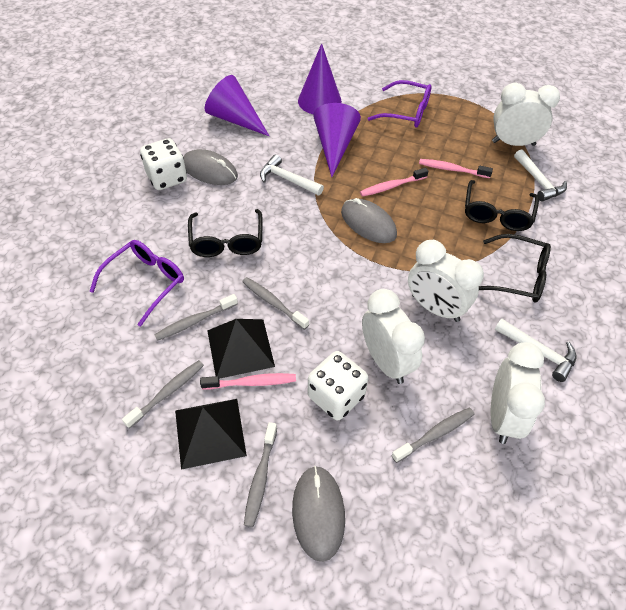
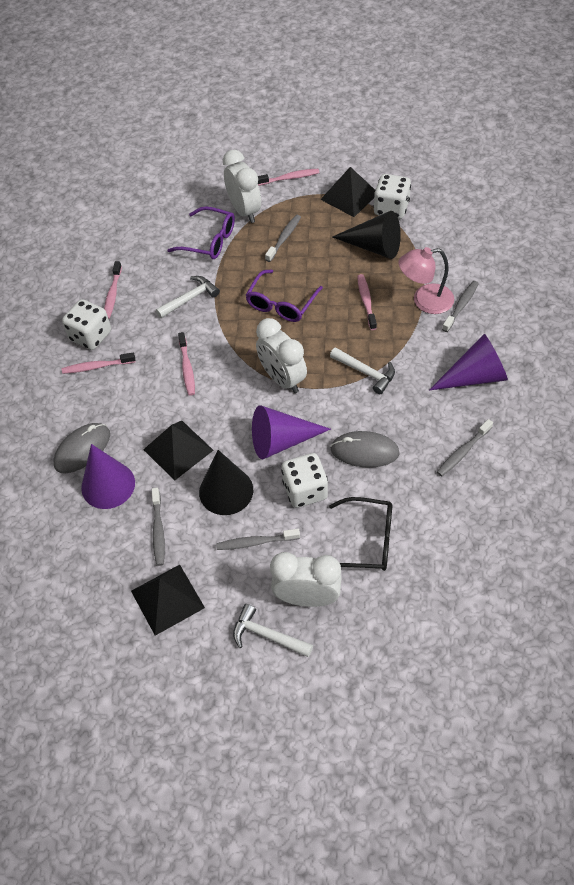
black cone: 0 -> 2
black glasses: 3 -> 1
black pyramid: 2 -> 3
grey mouse: 3 -> 2
pink lamp: 0 -> 1
pink toothbrush: 3 -> 5
white clock: 4 -> 3
white dice: 2 -> 3

